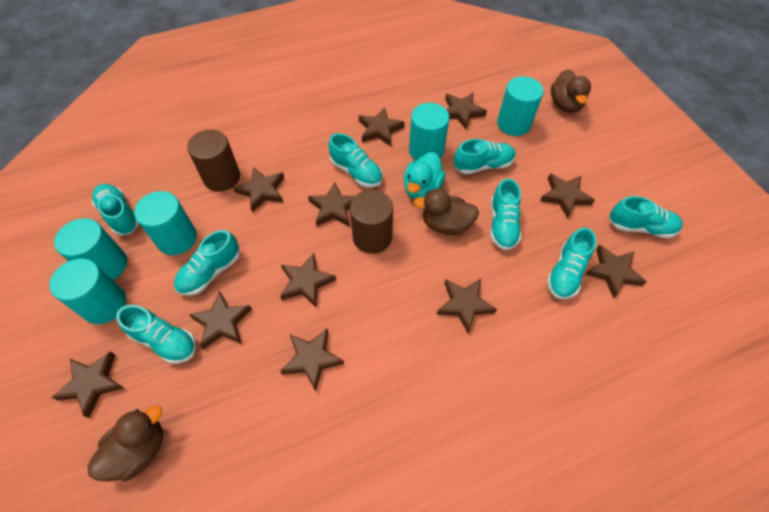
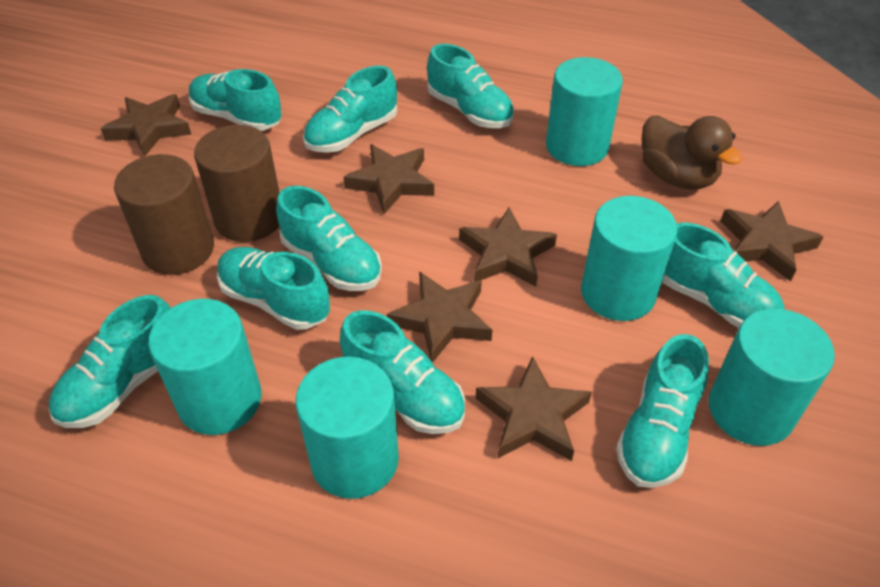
brown duck: 3 -> 1
brown star: 11 -> 6
turquoise duck: 1 -> 0
turquoise shoe: 8 -> 9

